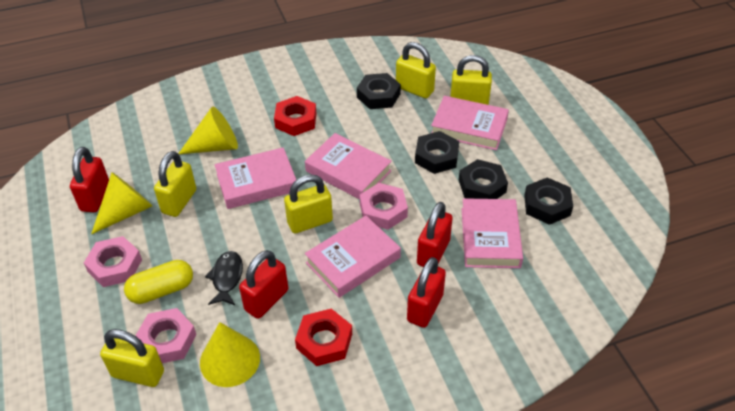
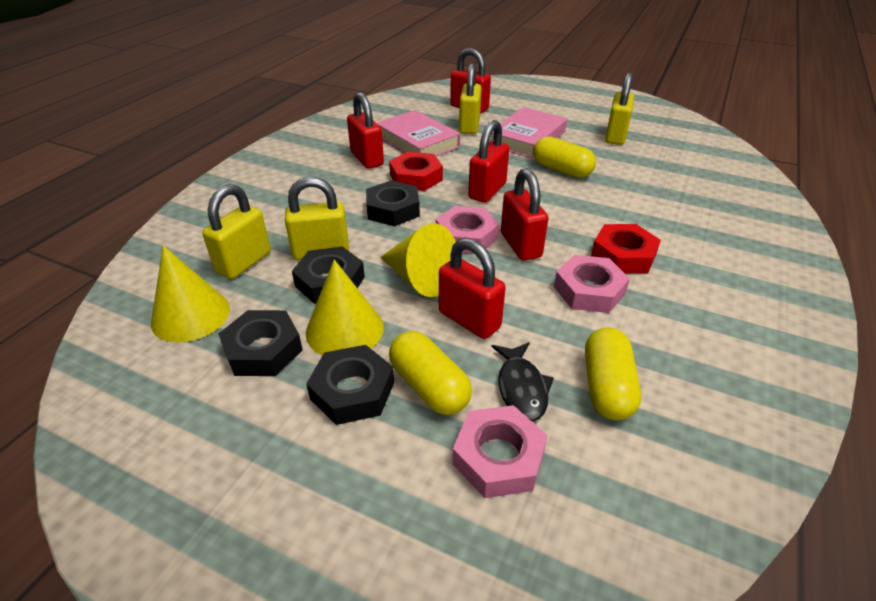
pink book: 5 -> 2
red padlock: 4 -> 5
yellow capsule: 1 -> 3
yellow padlock: 5 -> 4

